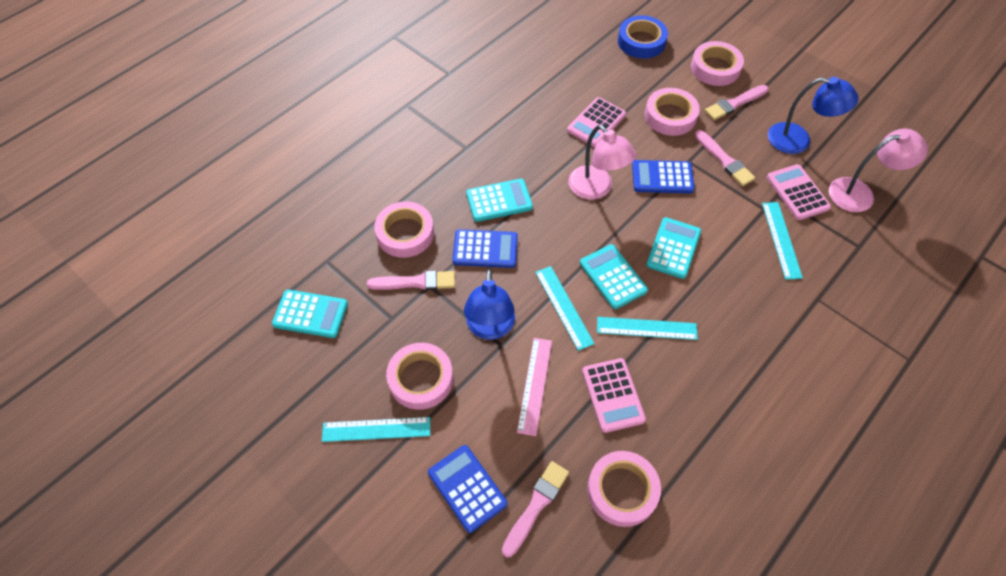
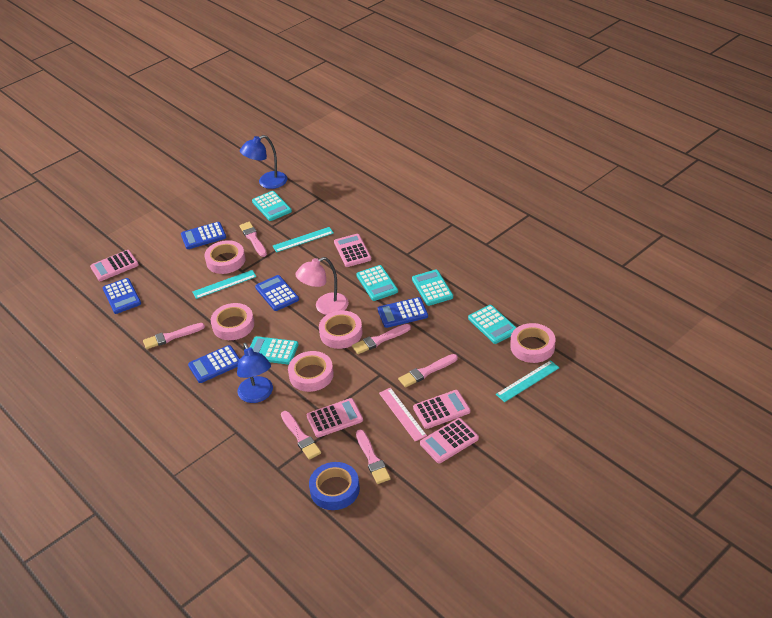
blue calculator: 3 -> 5
pink brush: 4 -> 6
pink calculator: 3 -> 5
pink lamp: 2 -> 1
turquoise calculator: 4 -> 5
turquoise ruler: 4 -> 3

